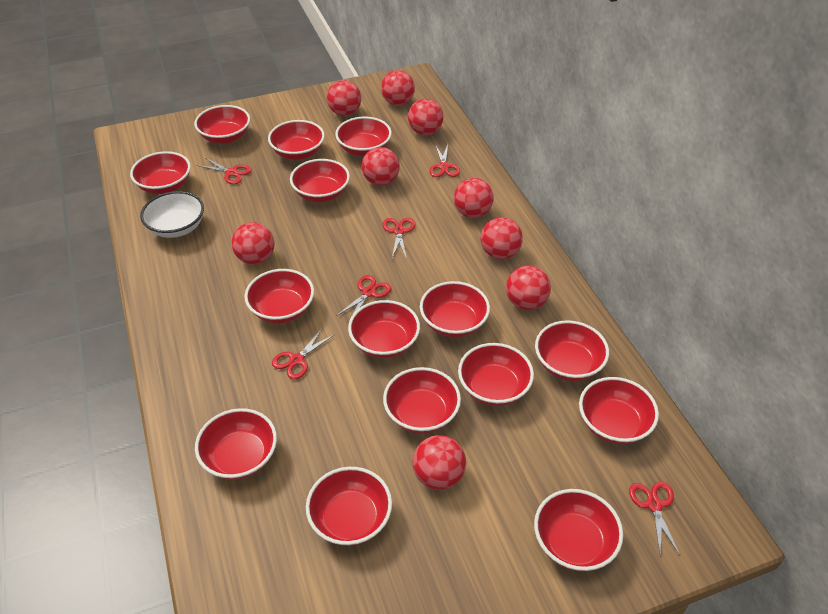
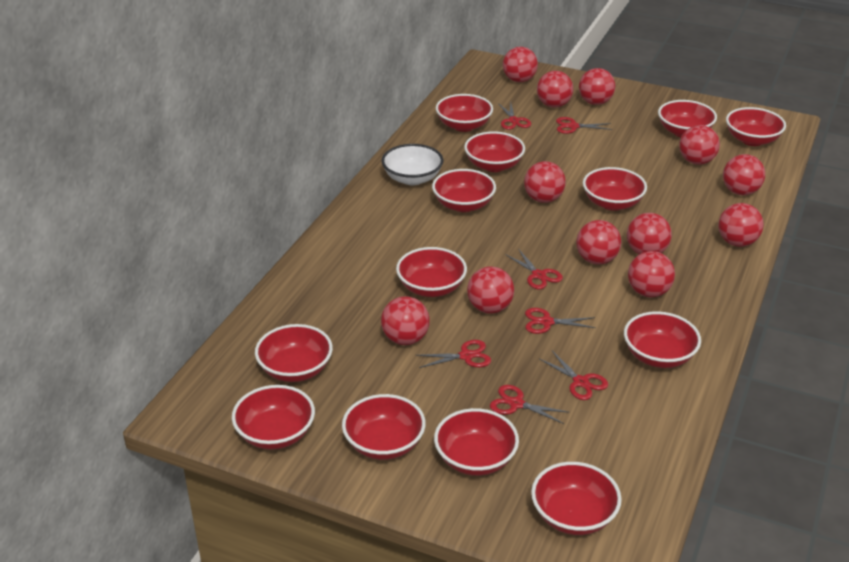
red ball: 9 -> 12
red bowl: 15 -> 13
red scissors: 6 -> 7

